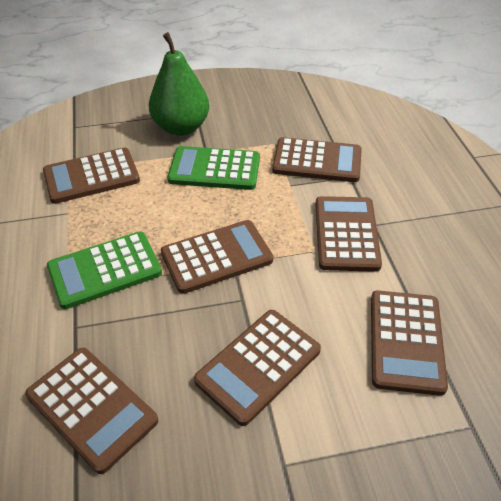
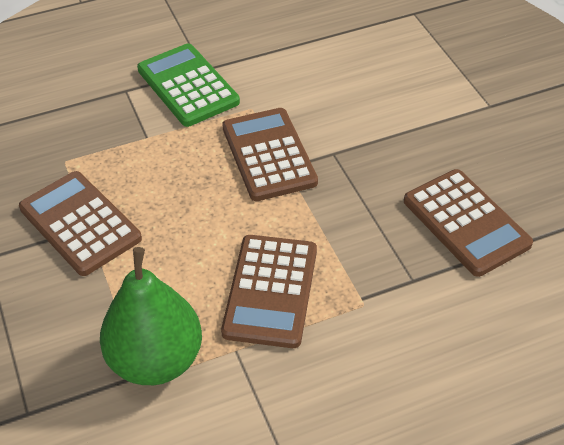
brown calculator: 7 -> 4
green calculator: 2 -> 1

